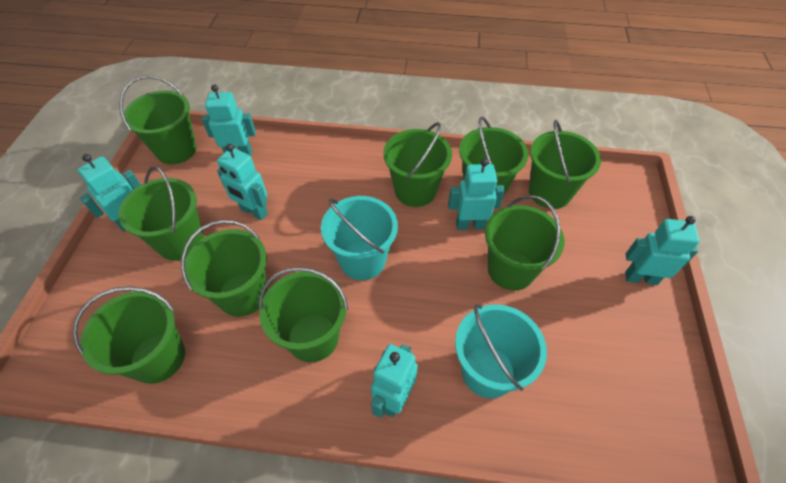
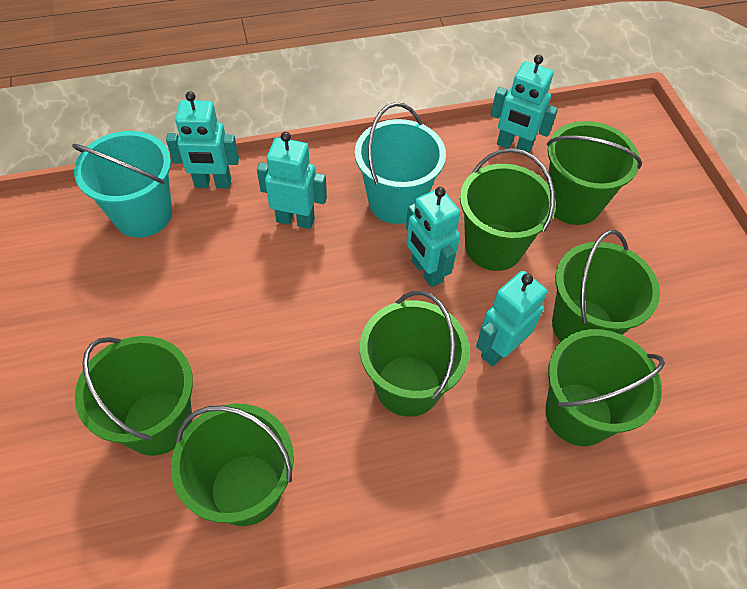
green bucket: 9 -> 7
turquoise robot: 6 -> 5

